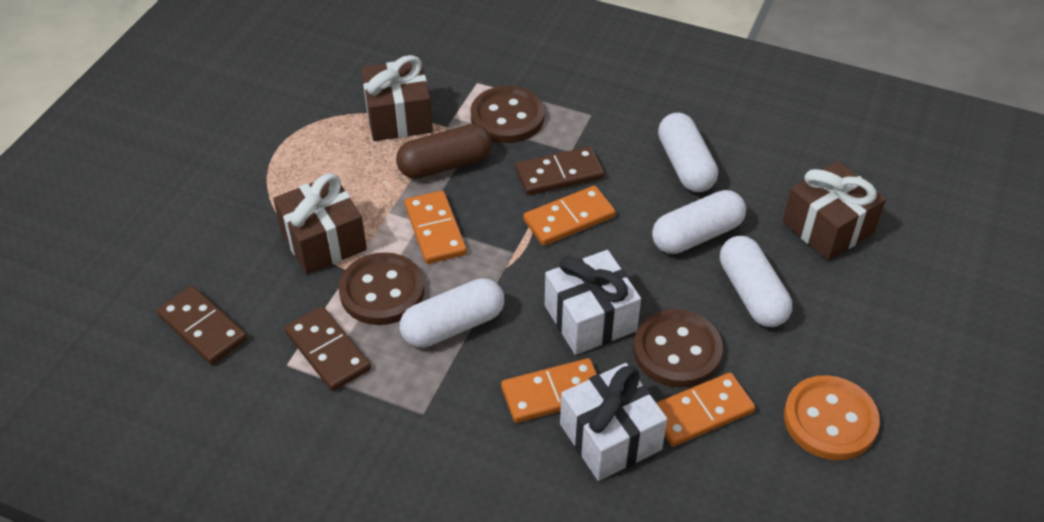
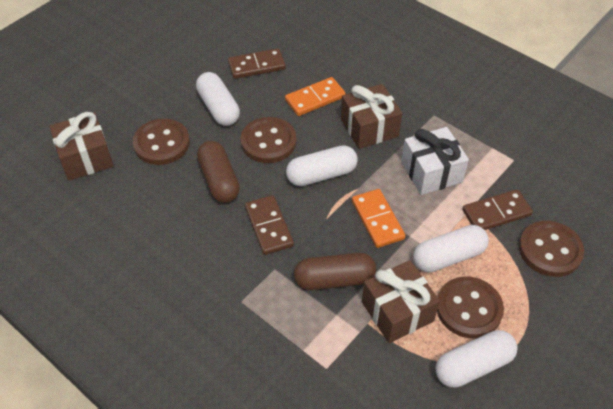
brown button: 3 -> 4
brown capsule: 1 -> 2
orange button: 1 -> 0
orange domino: 4 -> 2
white gift: 2 -> 1

